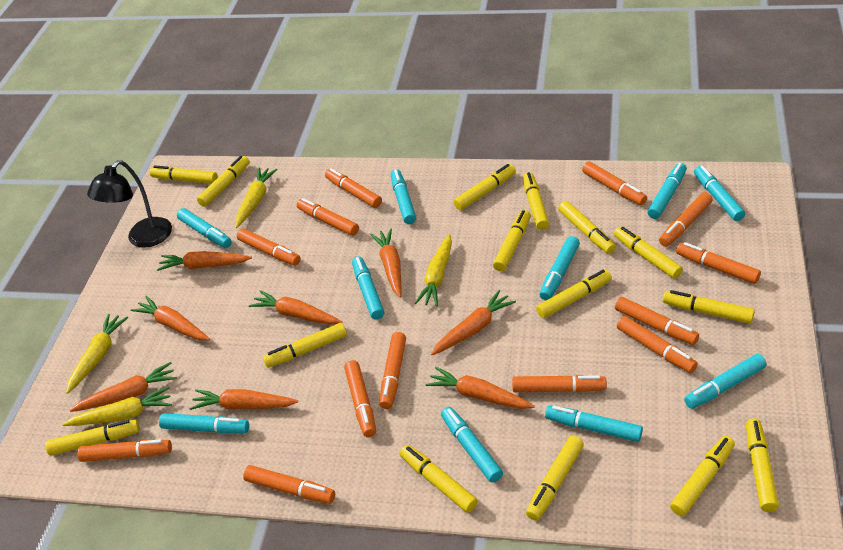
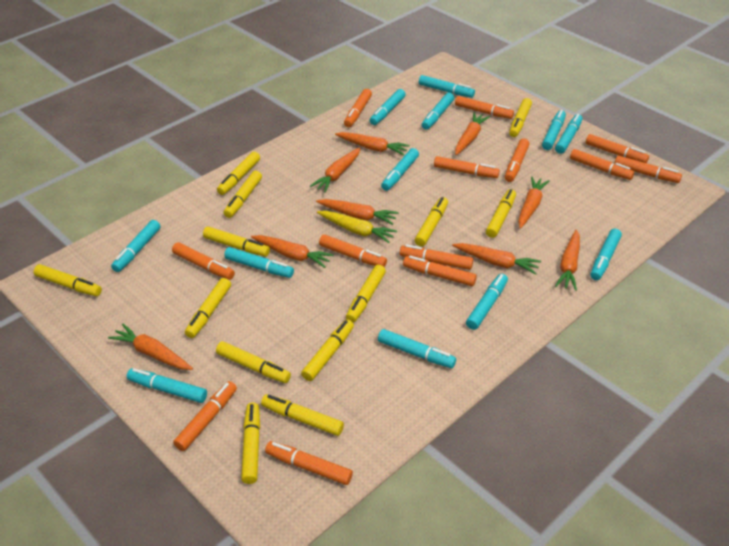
black lamp: 1 -> 0
orange carrot: 8 -> 9
turquoise marker: 10 -> 12
yellow carrot: 4 -> 1
yellow marker: 15 -> 13

